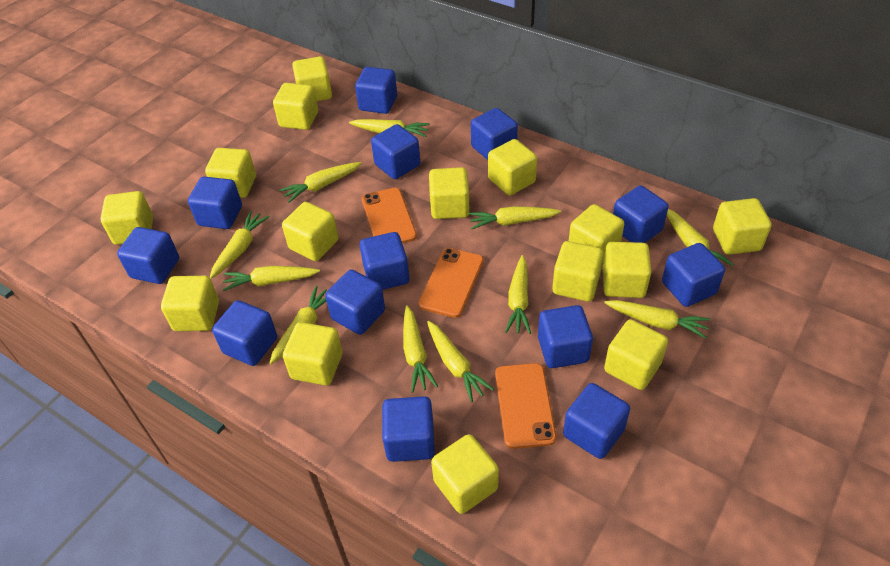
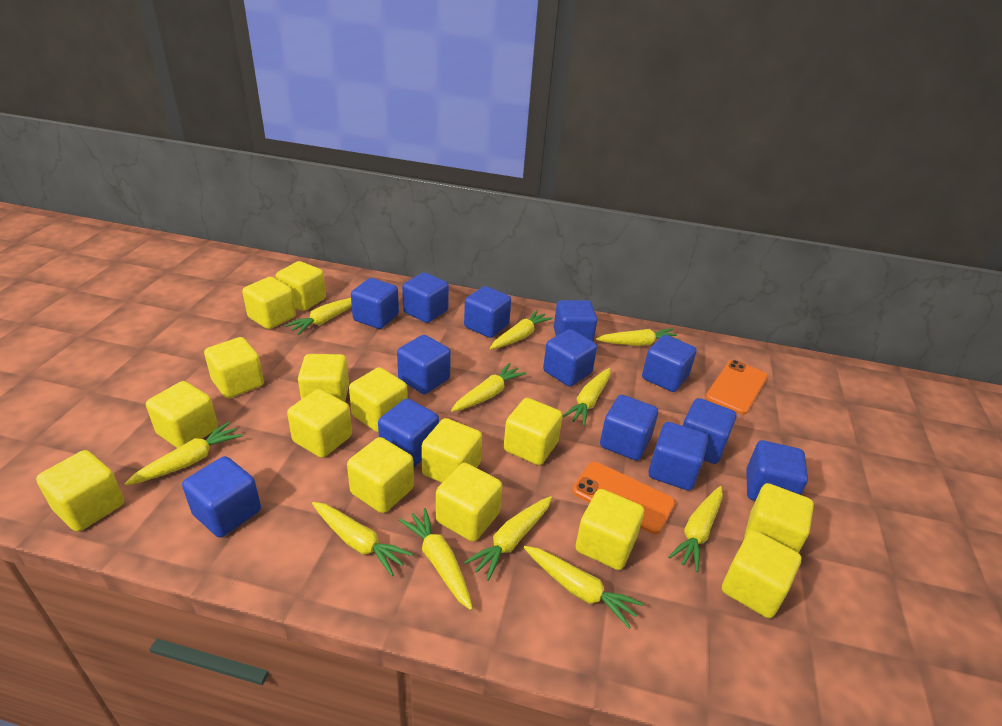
orange phone: 3 -> 2

